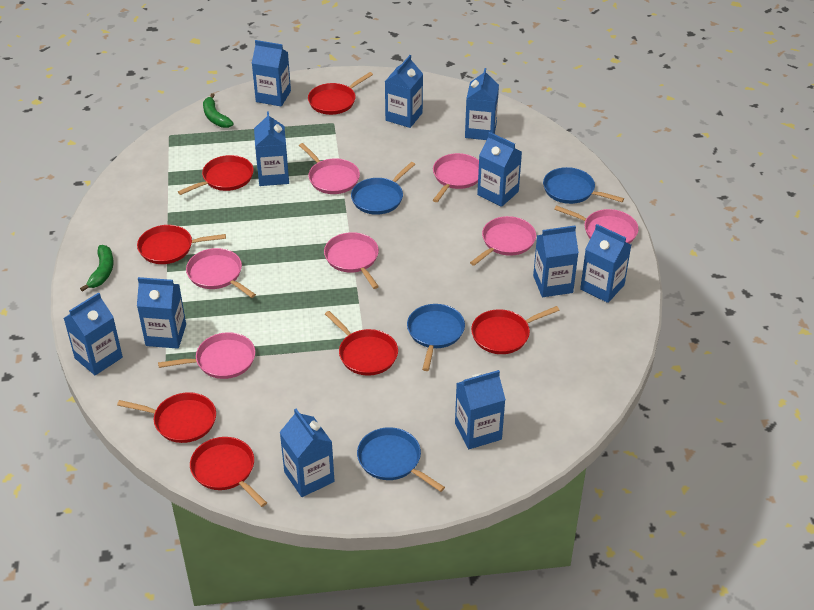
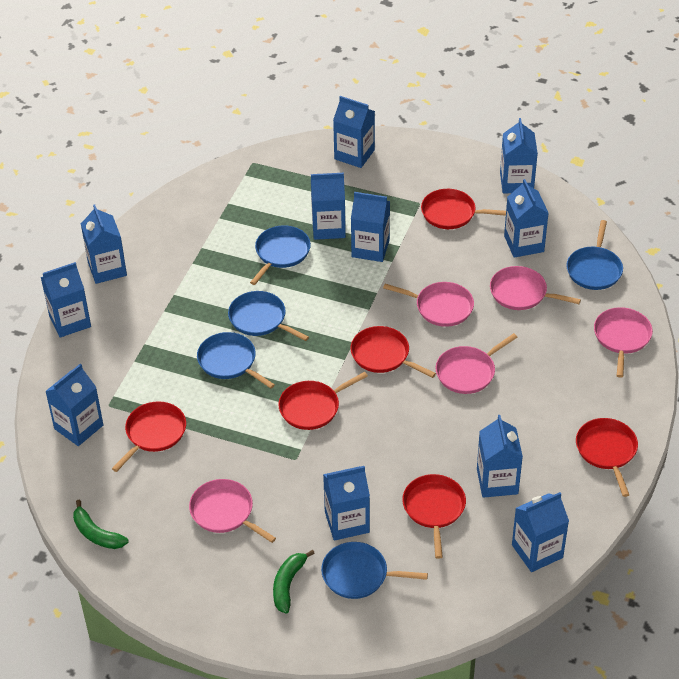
blue pan: 4 -> 5
pink pan: 7 -> 5
red pan: 7 -> 6

